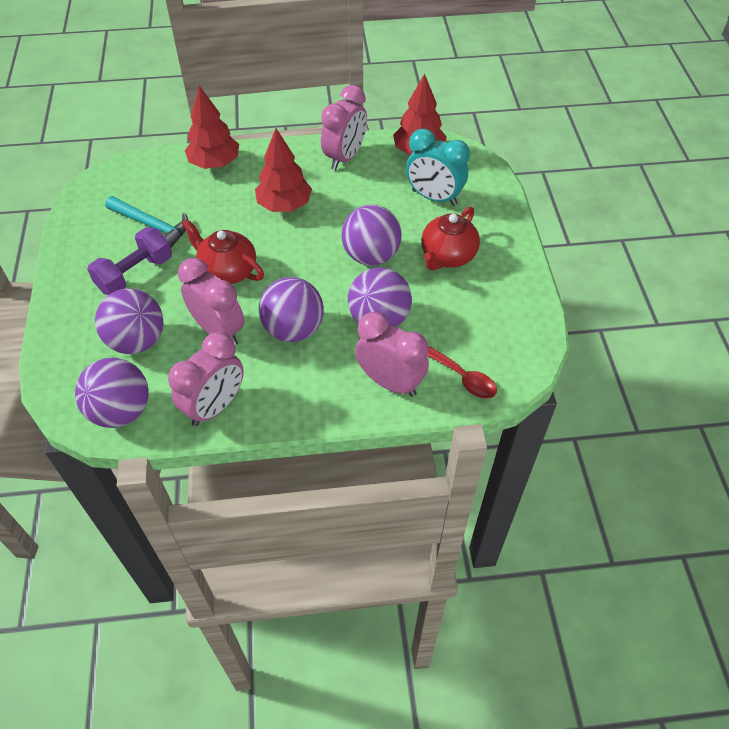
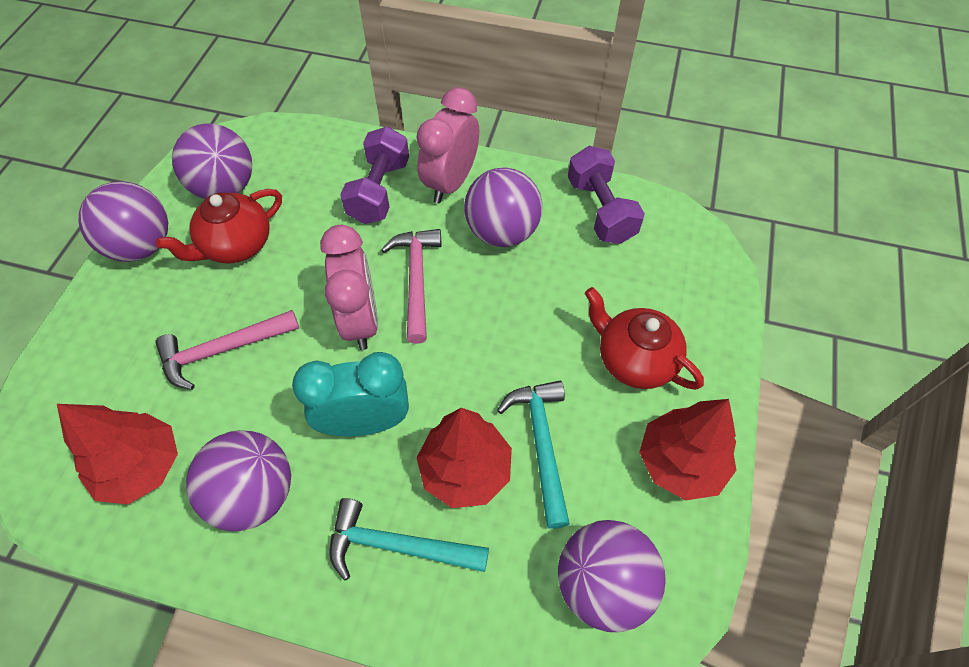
pink clock: 4 -> 2
pink hammer: 0 -> 2
purple dumbbell: 1 -> 2
red spoon: 1 -> 0
turquoise hammer: 1 -> 2

